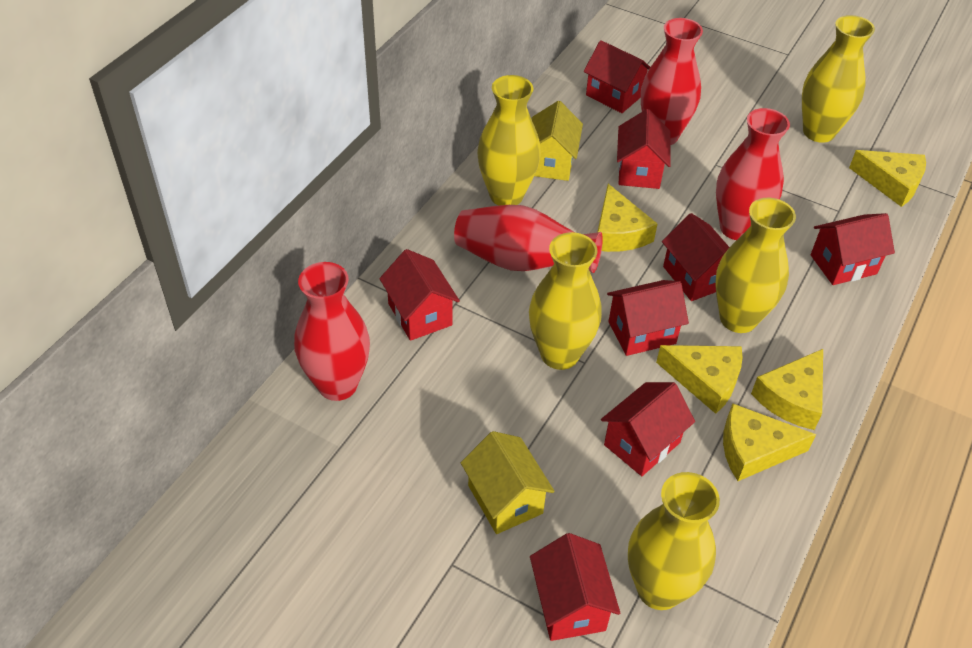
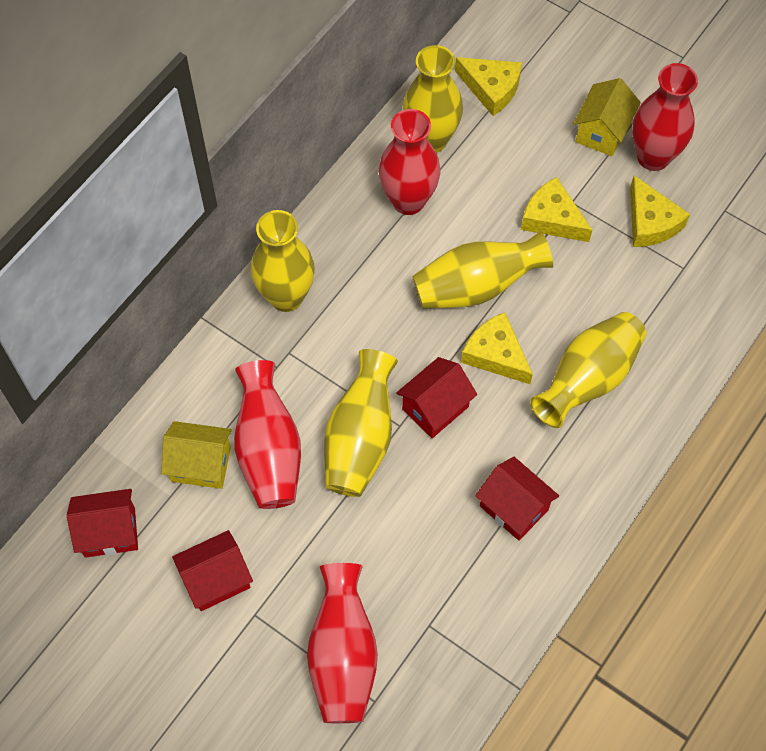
red house: 8 -> 4
yellow cheese: 5 -> 4

